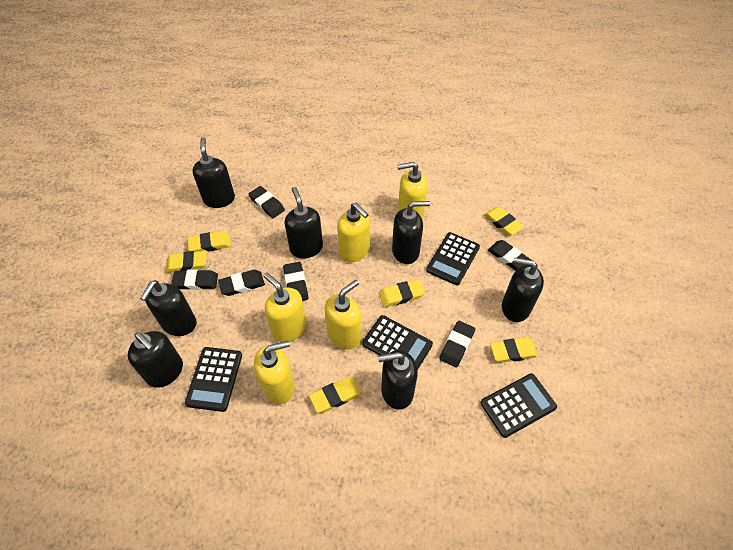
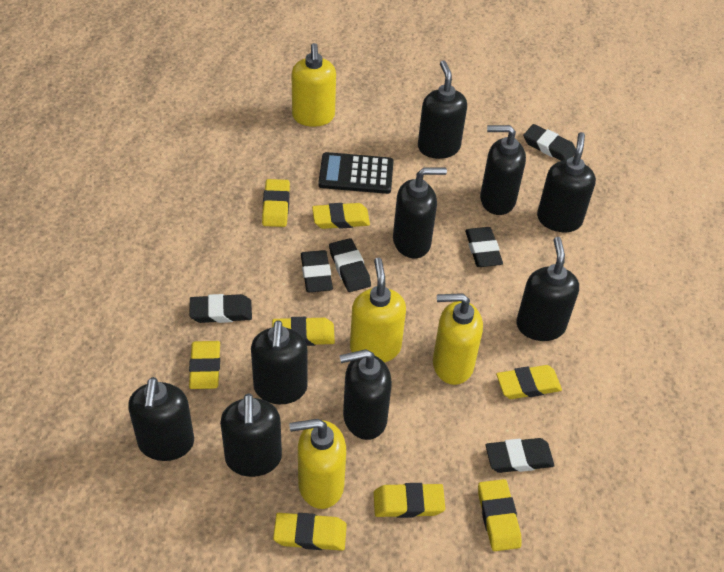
black calculator: 4 -> 1
black soap dispenser: 7 -> 9
yellow eraser: 6 -> 8
yellow soap dispenser: 5 -> 4

